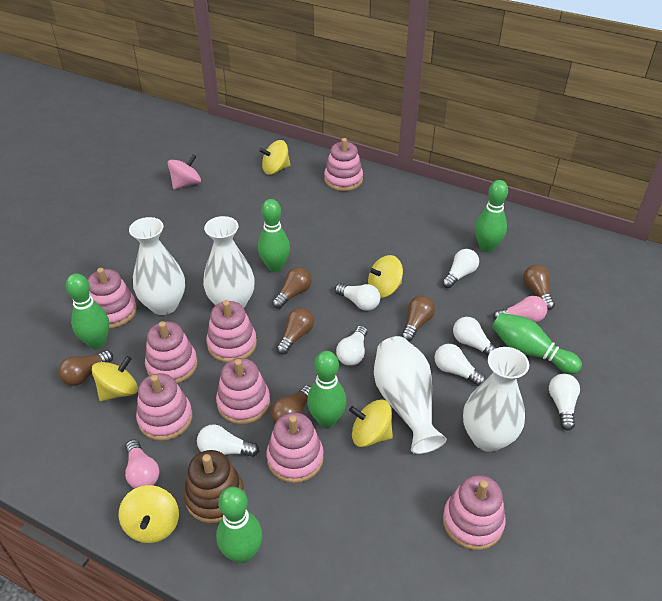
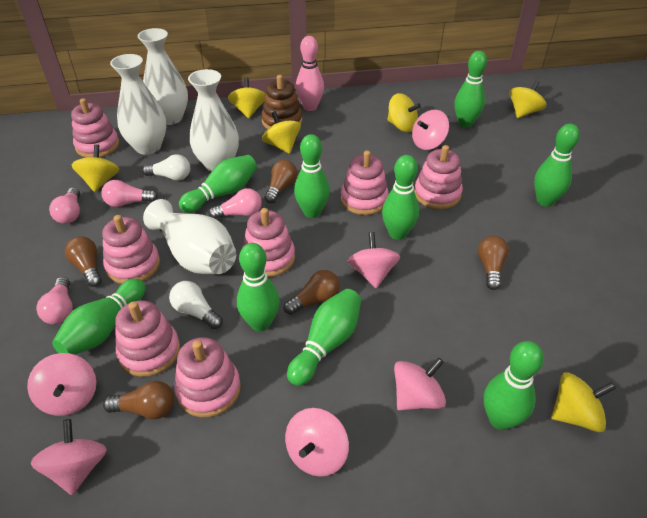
brown light bulb: 6 -> 5
green bowling pin: 6 -> 9
pink bowling pin: 0 -> 1
pink light bulb: 2 -> 4
pink spinning top: 1 -> 6
pink stacking toy: 8 -> 7
white light bulb: 7 -> 2
yellow spinning top: 5 -> 6

